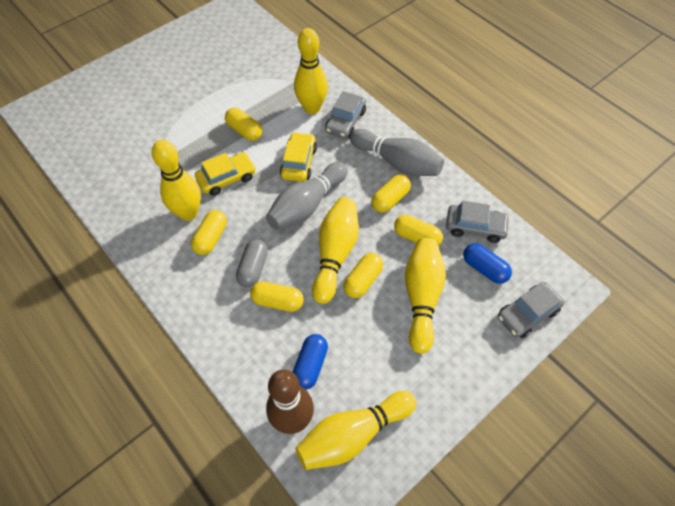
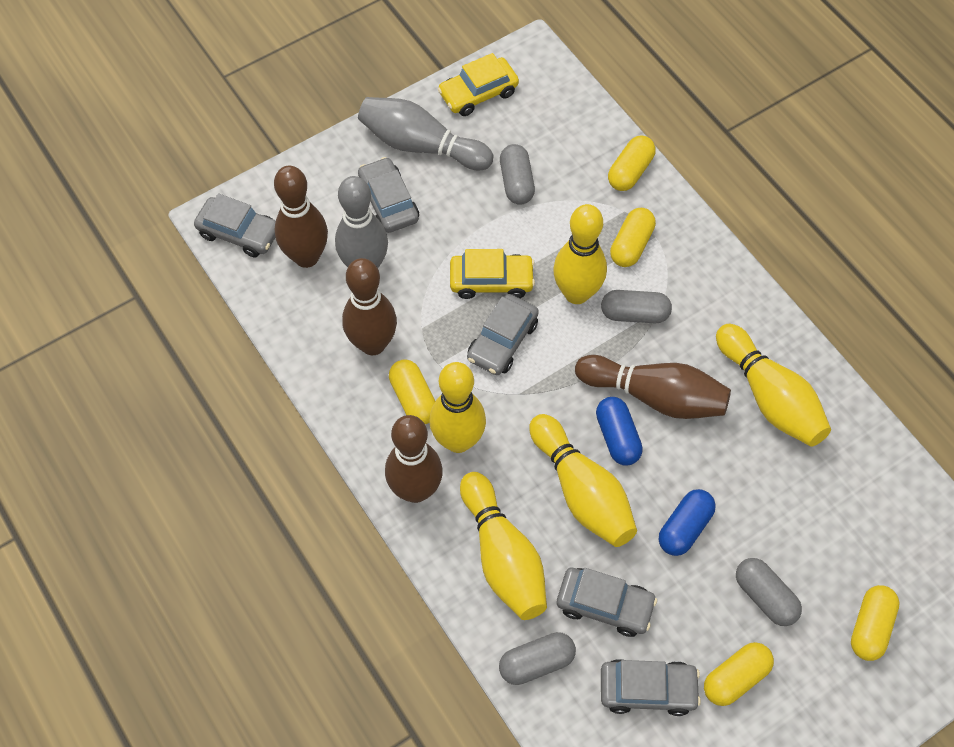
brown bowling pin: 1 -> 4
grey capsule: 1 -> 4
grey car: 3 -> 5
yellow capsule: 6 -> 5

